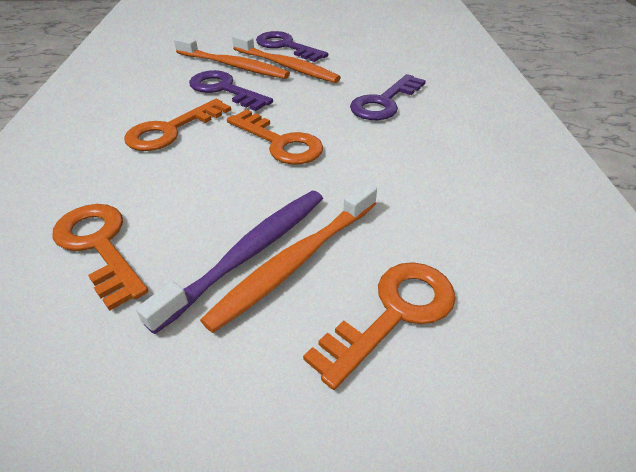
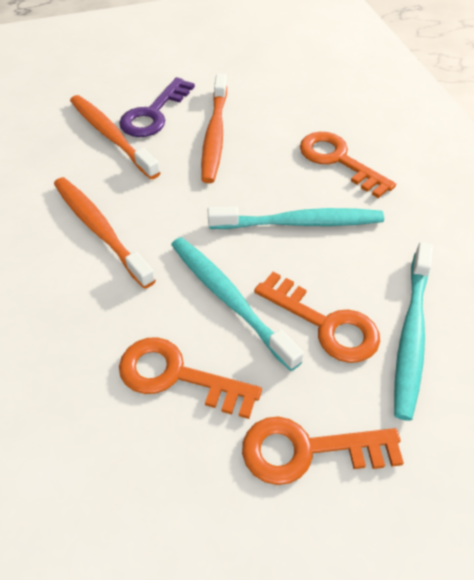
purple key: 3 -> 1
purple toothbrush: 1 -> 0
turquoise toothbrush: 0 -> 3

